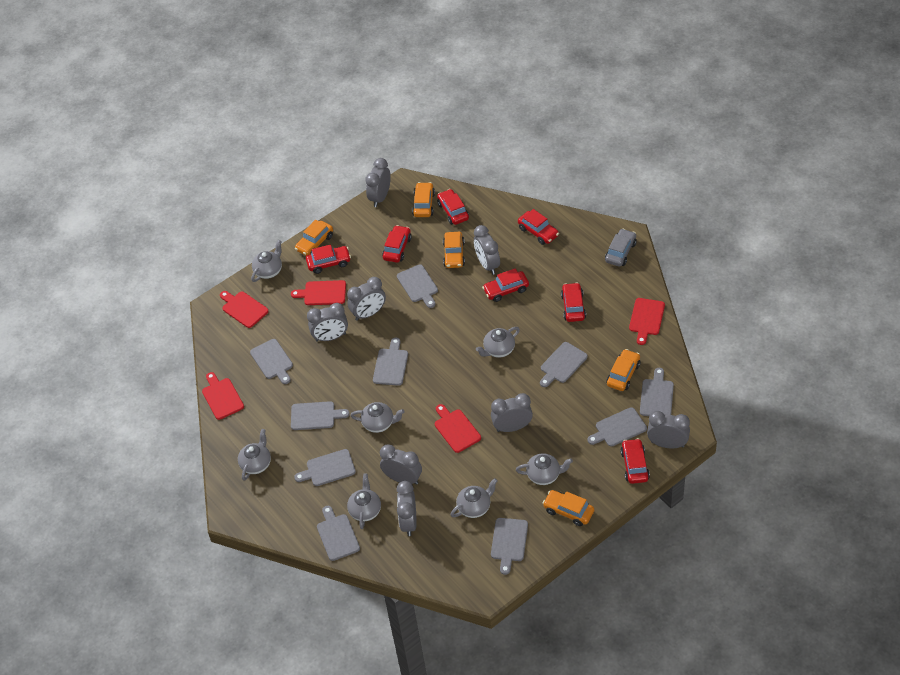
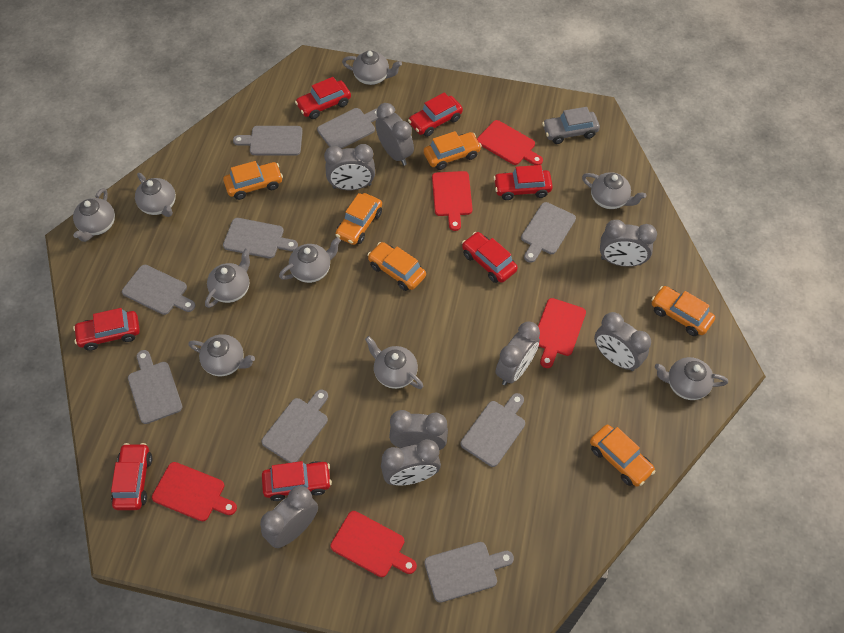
grey cutting board: 10 -> 9
grey teapot: 7 -> 9
orange car: 5 -> 6

